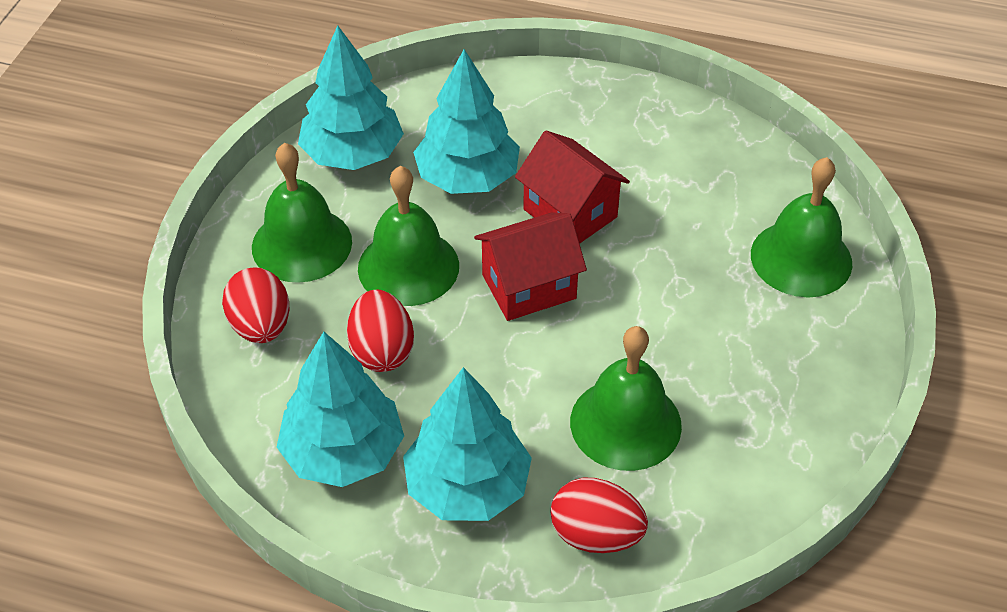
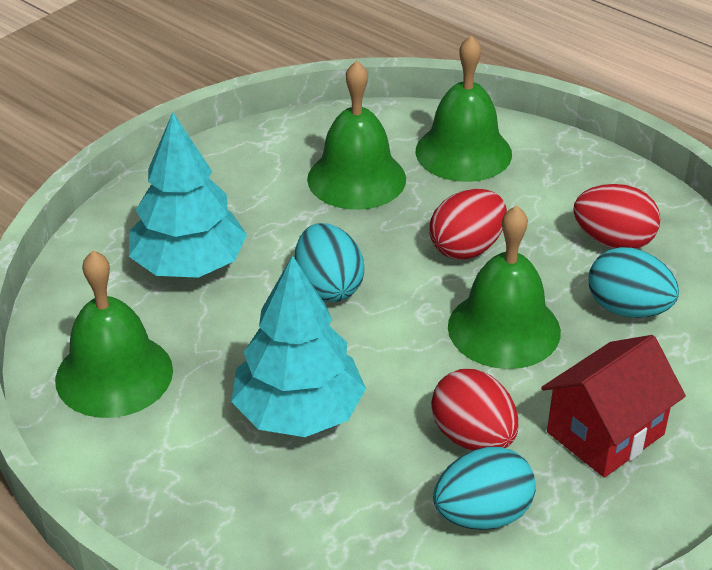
red house: 2 -> 1
turquoise egg: 0 -> 3
turquoise tree: 4 -> 2

